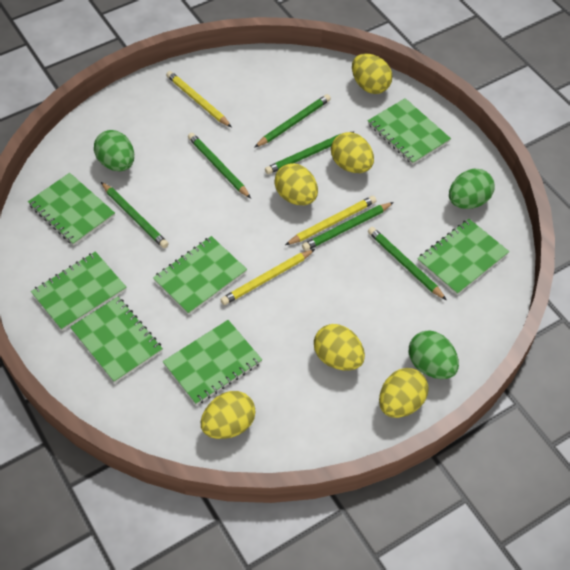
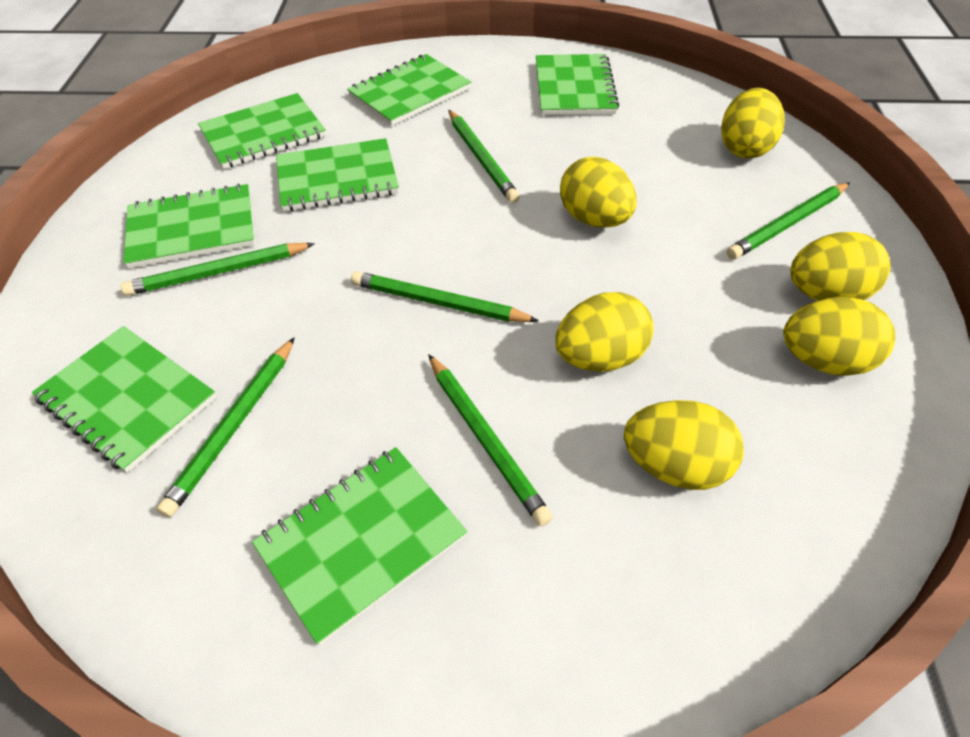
green egg: 3 -> 0
yellow pencil: 3 -> 0

